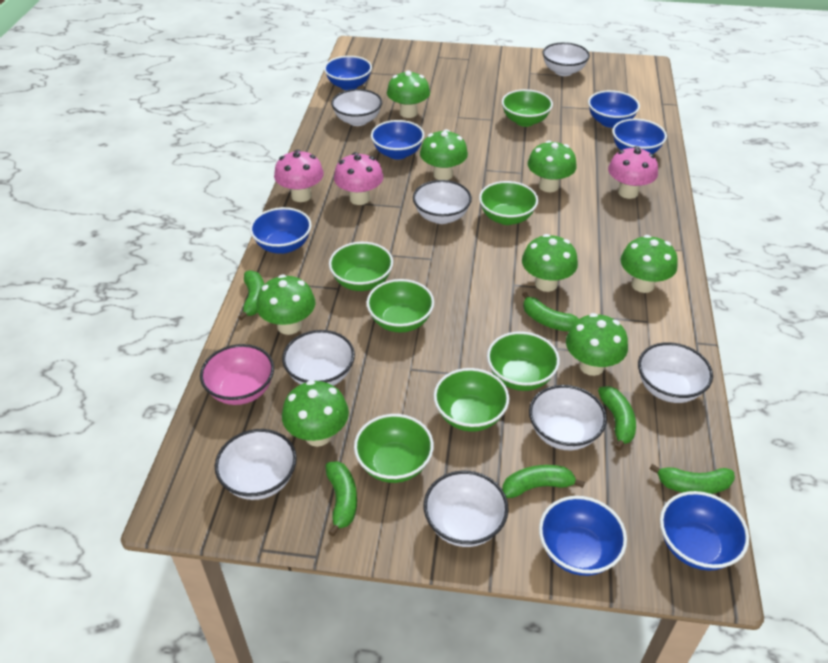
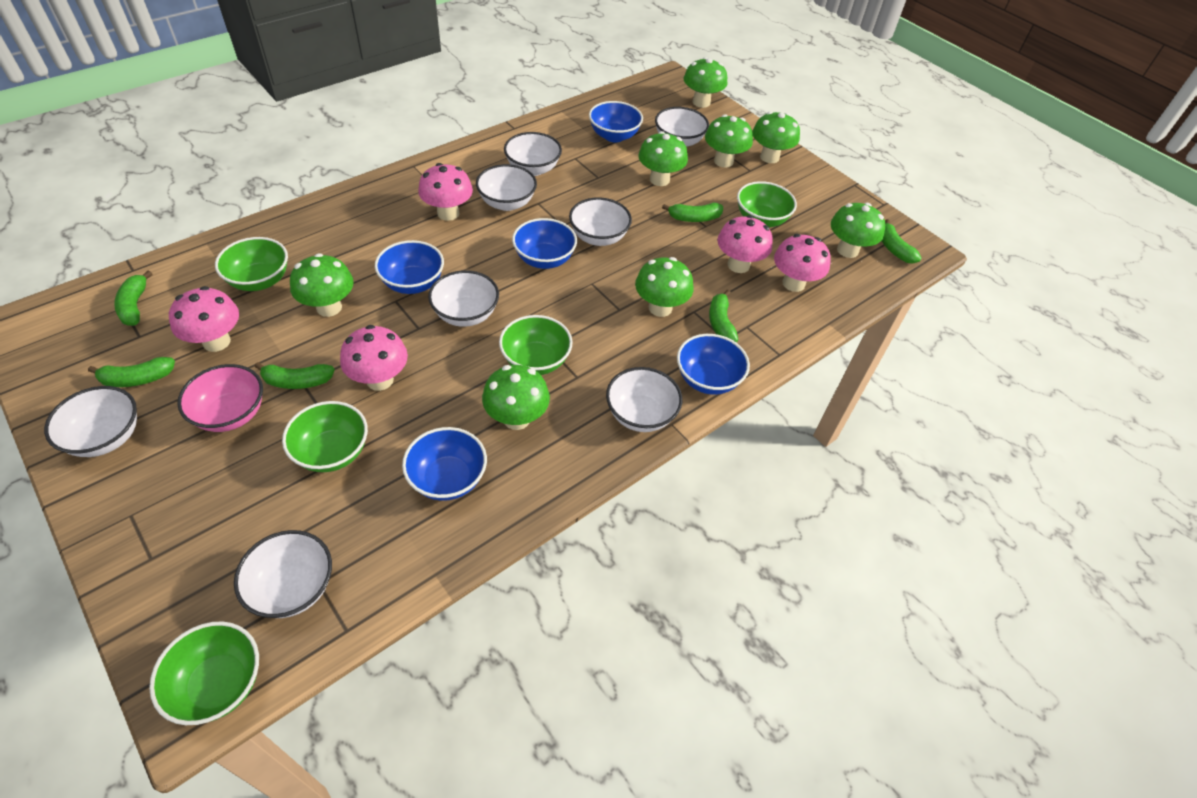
blue bowl: 7 -> 5
green bowl: 7 -> 5
pink mushroom: 3 -> 5

